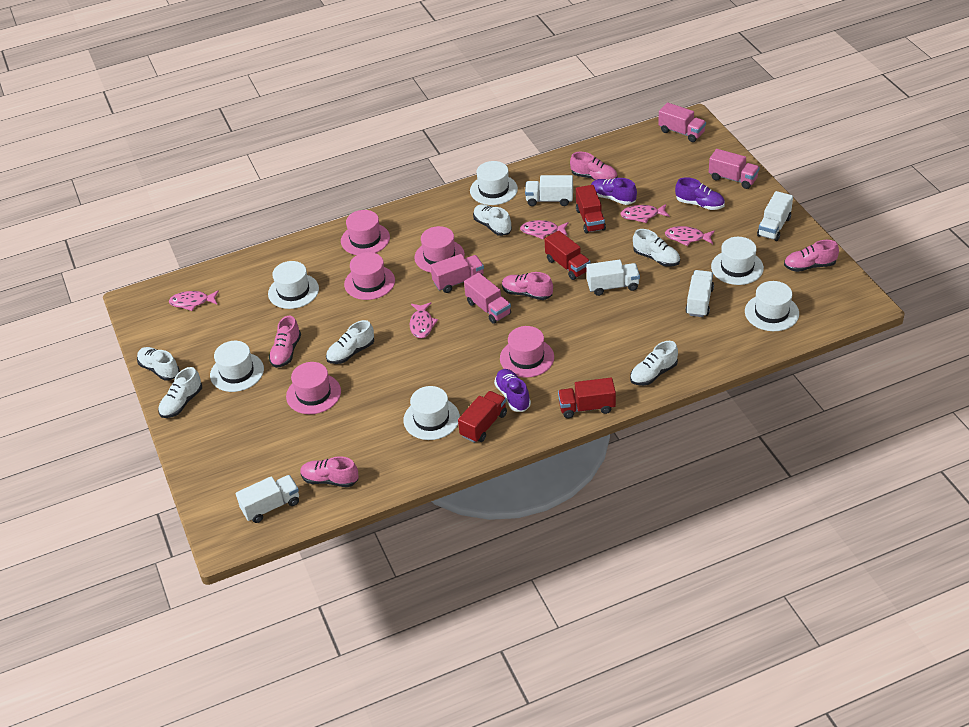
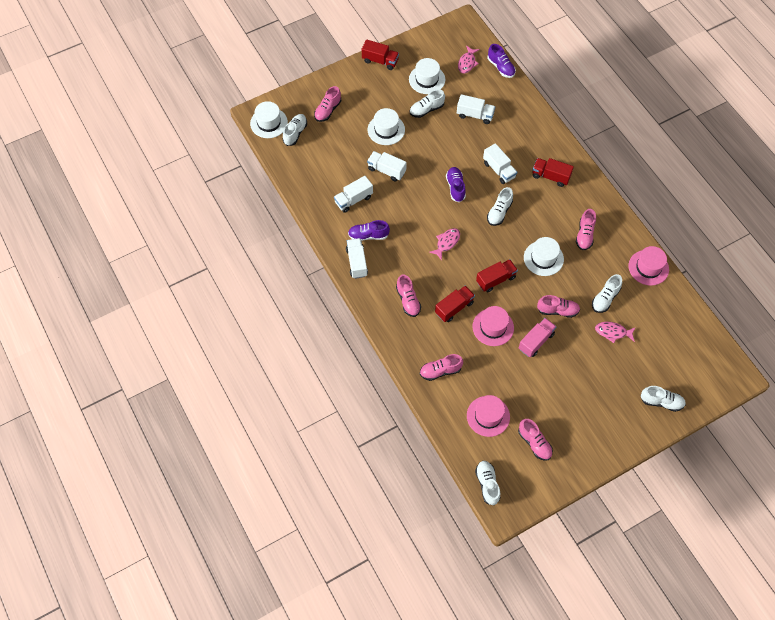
pink fish: 5 -> 3
pink hat: 5 -> 3
pink shoe: 5 -> 6
pink truck: 4 -> 1
white hat: 6 -> 4

